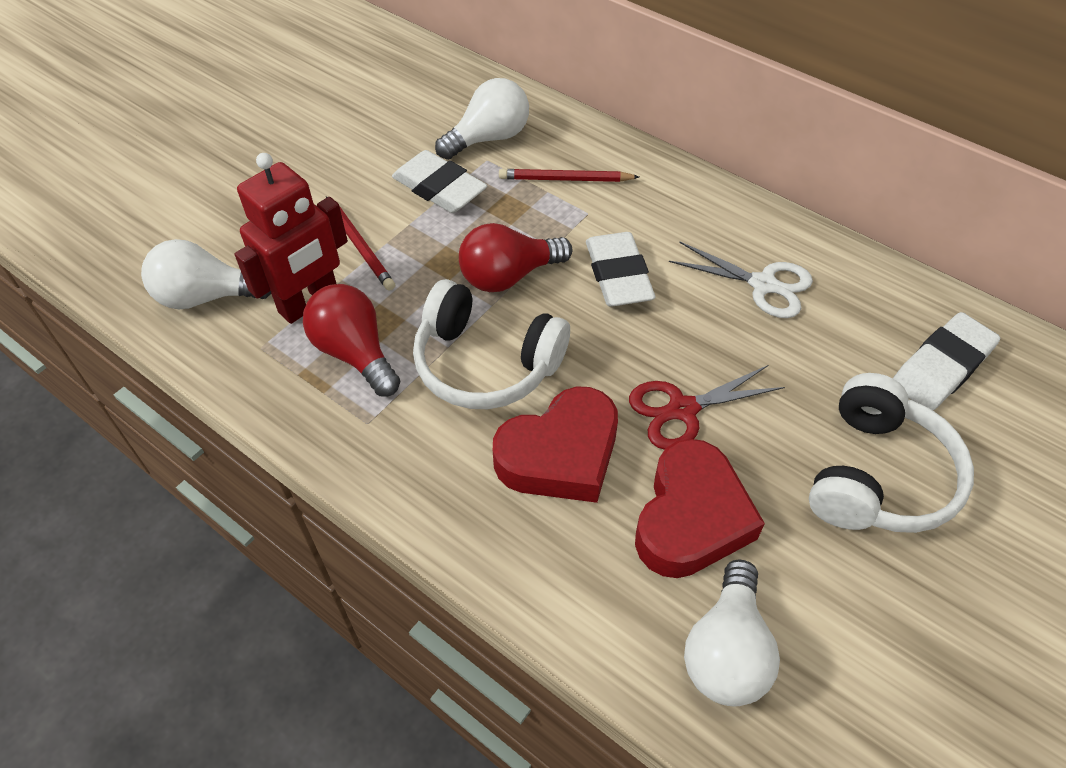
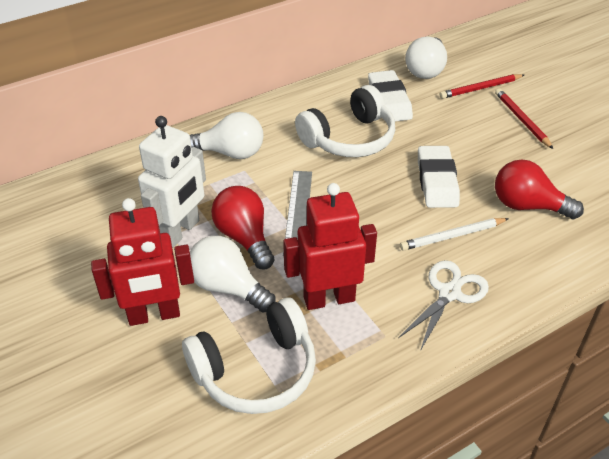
grey ruler: 0 -> 1
red heart: 2 -> 0
red robot: 1 -> 2
red scissors: 1 -> 0
white eraser: 3 -> 2
white pencil: 0 -> 1
white robot: 0 -> 1

